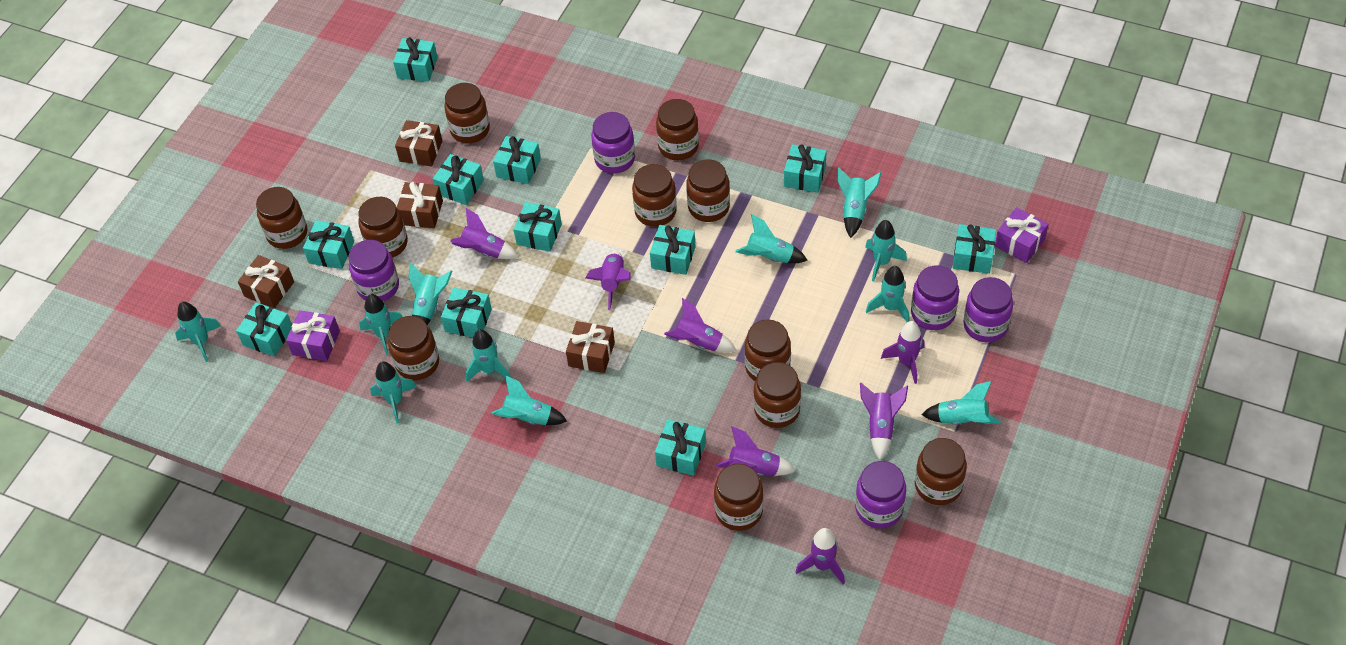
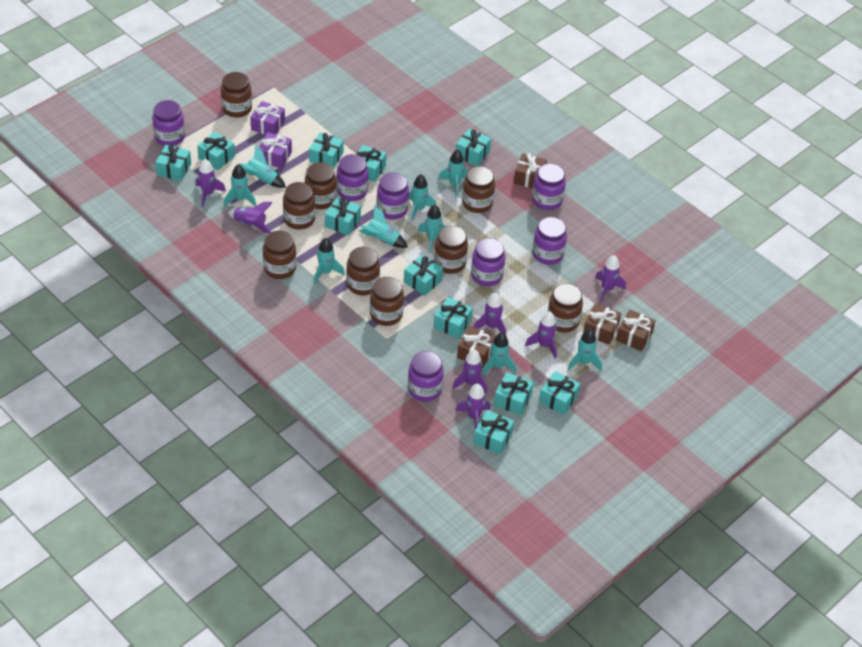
brown jar: 11 -> 9
purple jar: 5 -> 7
turquoise rocket: 11 -> 9

